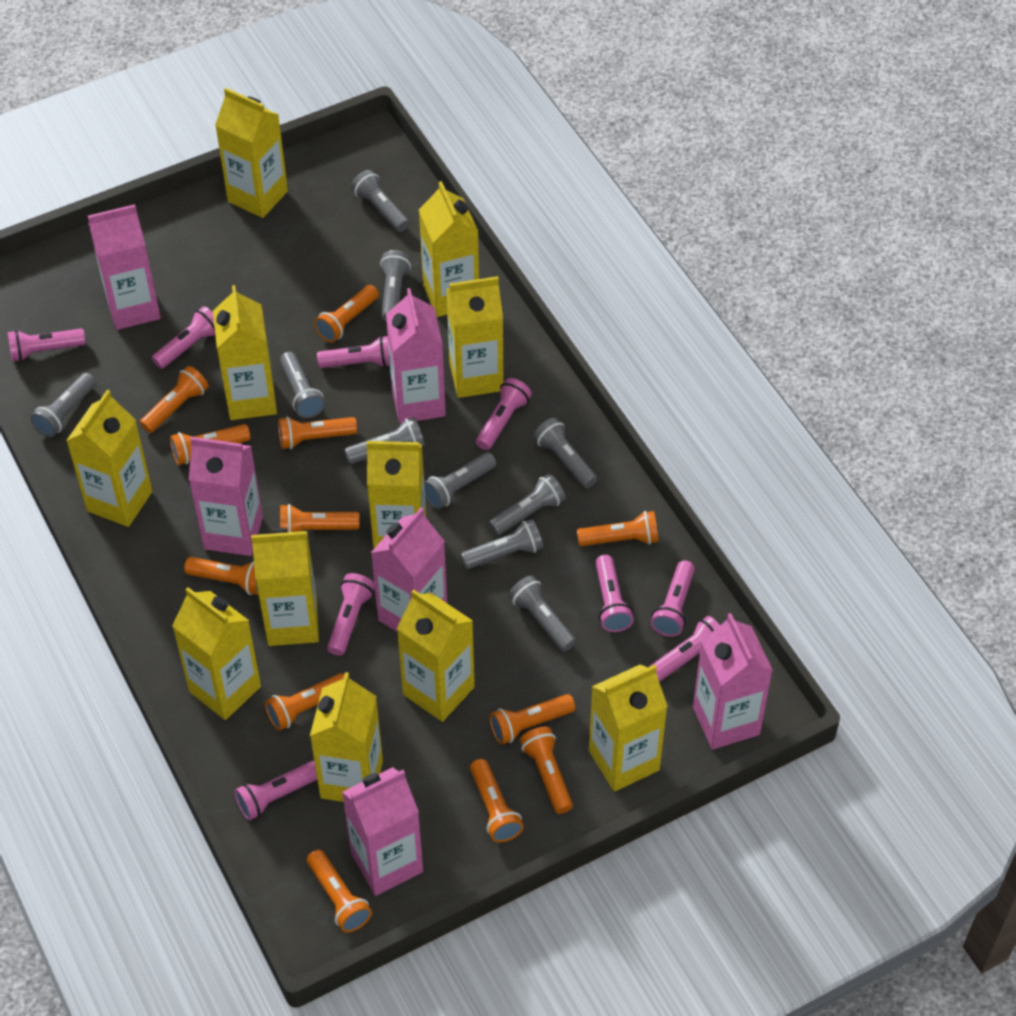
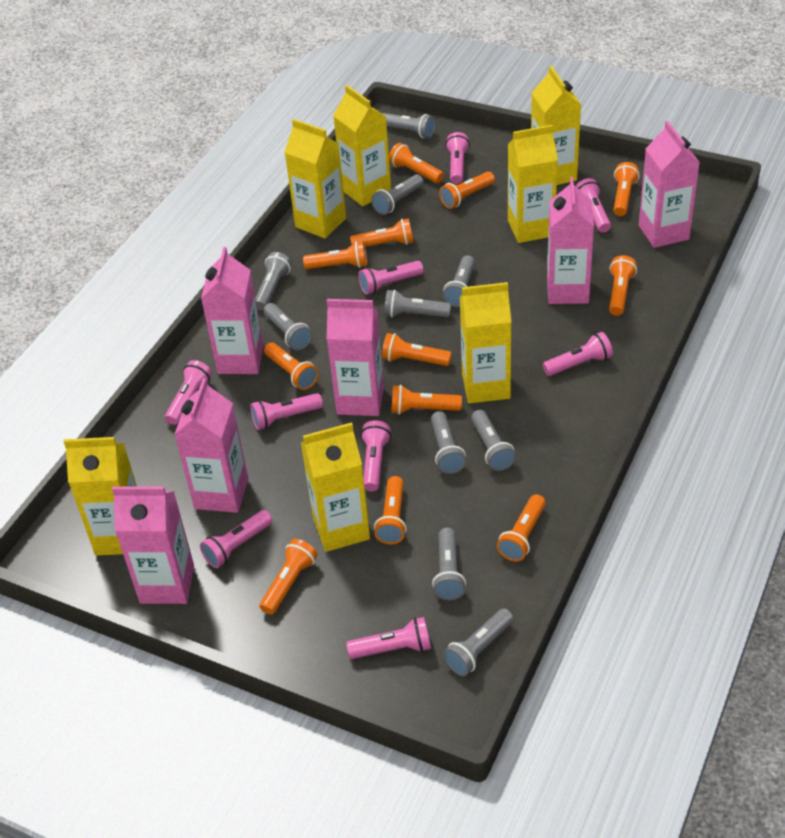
yellow carton: 11 -> 7

